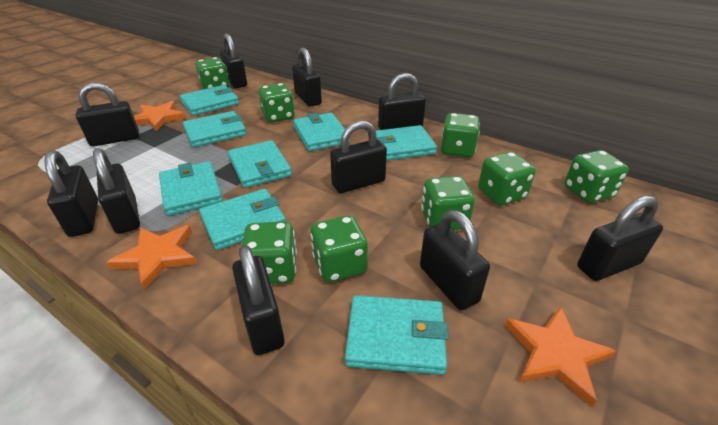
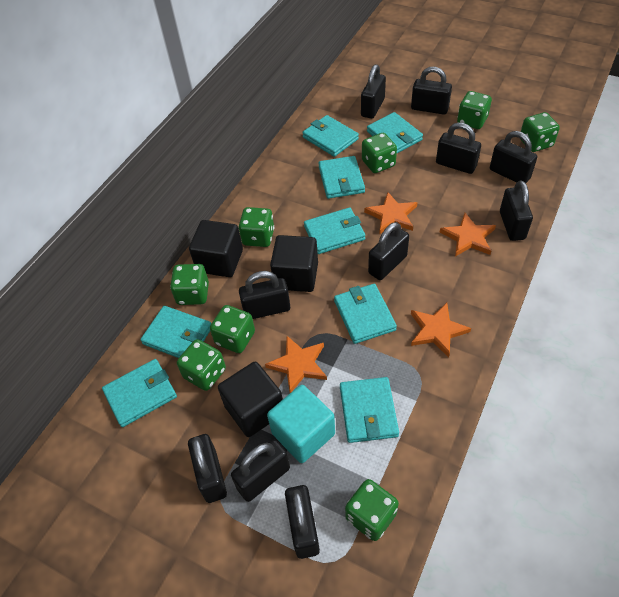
black cube: 0 -> 3
orange star: 3 -> 4
turquoise cube: 0 -> 1

